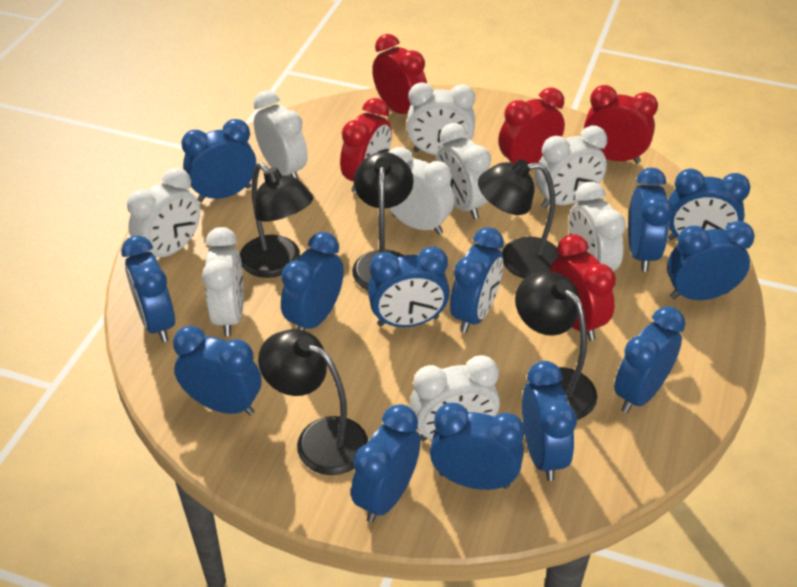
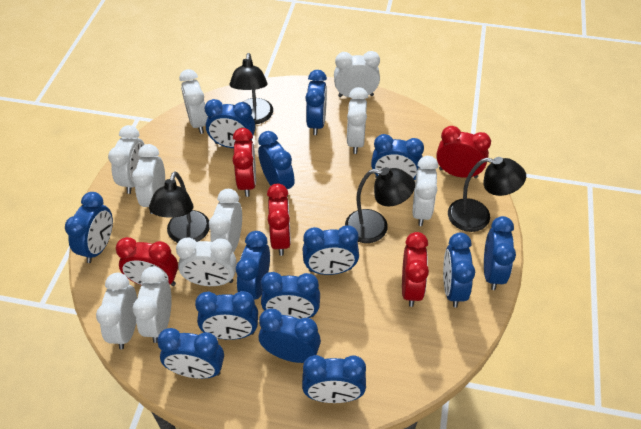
black lamp: 5 -> 4
blue clock: 13 -> 14
white clock: 9 -> 10

